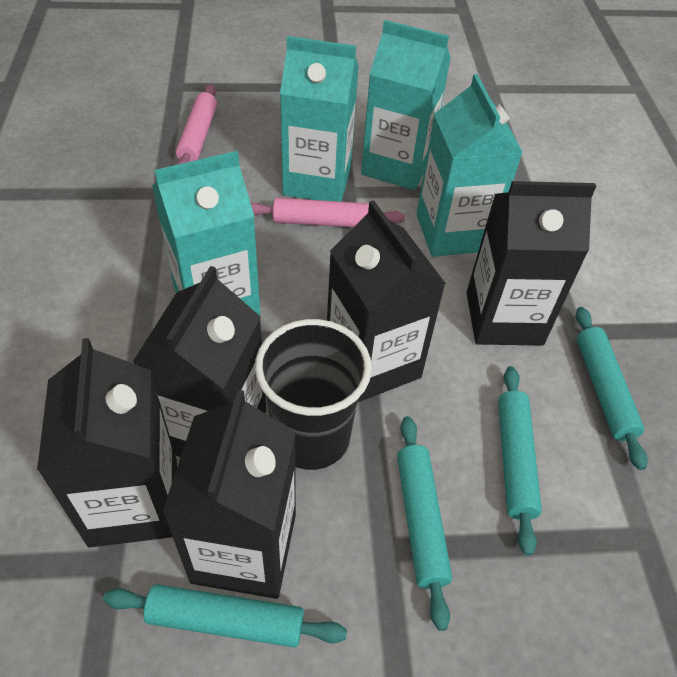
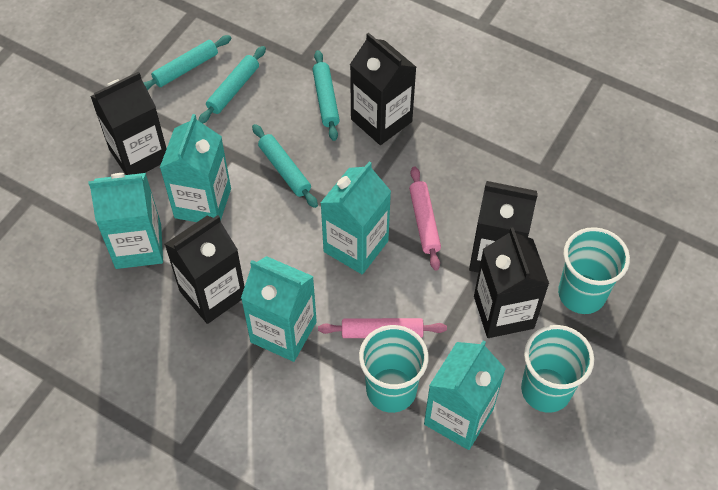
black cup: 1 -> 0
turquoise carton: 4 -> 5
turquoise cup: 0 -> 3

